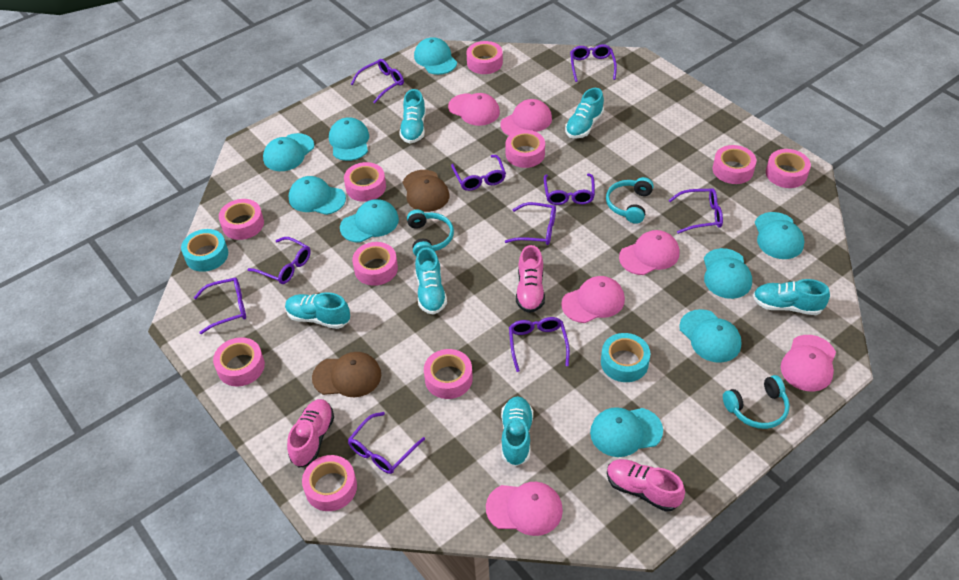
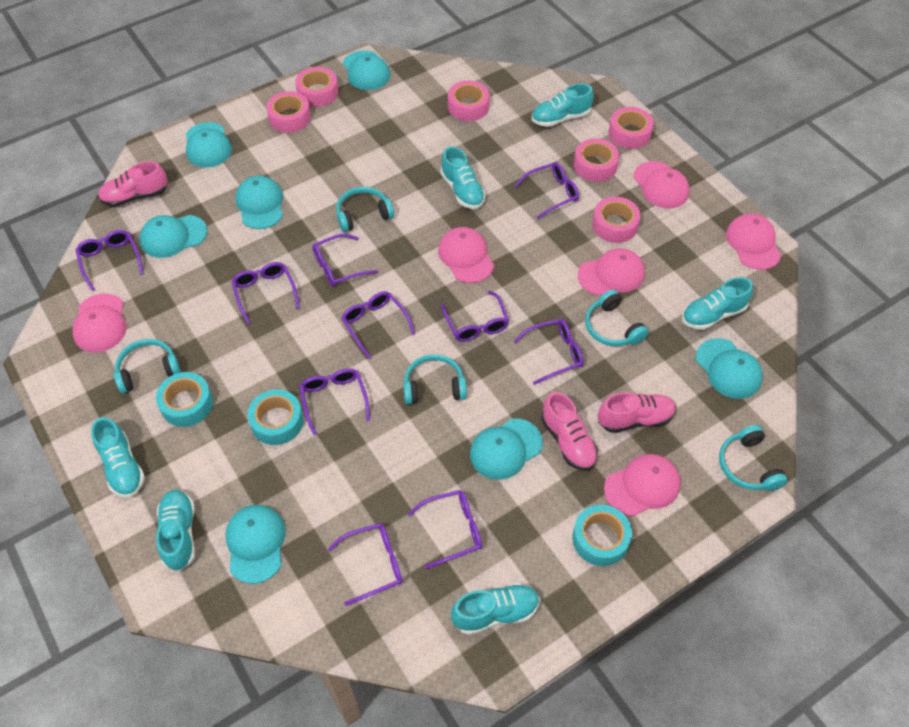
brown cap: 2 -> 0
pink tape: 10 -> 6
turquoise cap: 9 -> 7
turquoise headphones: 3 -> 5
turquoise tape: 2 -> 3

